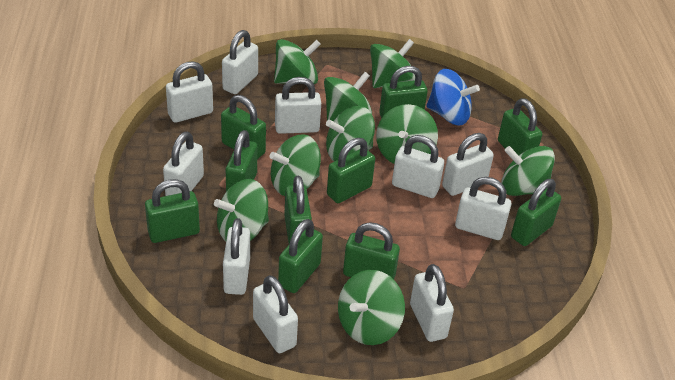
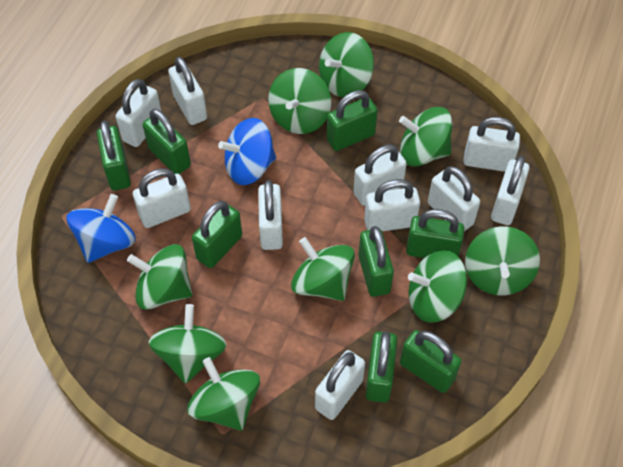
blue spinning top: 1 -> 2
green padlock: 10 -> 8

